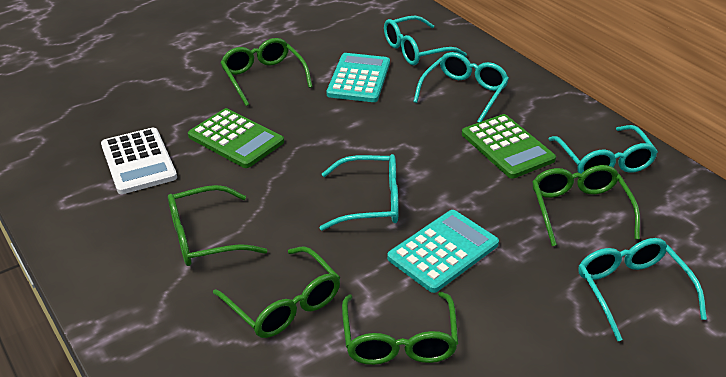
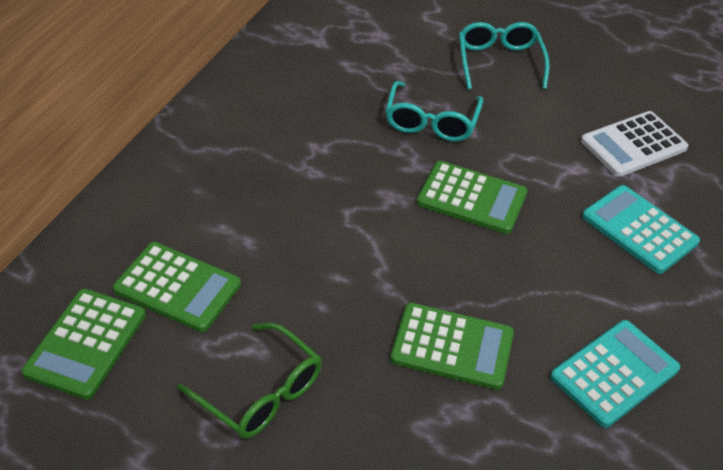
green calculator: 2 -> 4
green glasses: 5 -> 1
turquoise glasses: 5 -> 2

